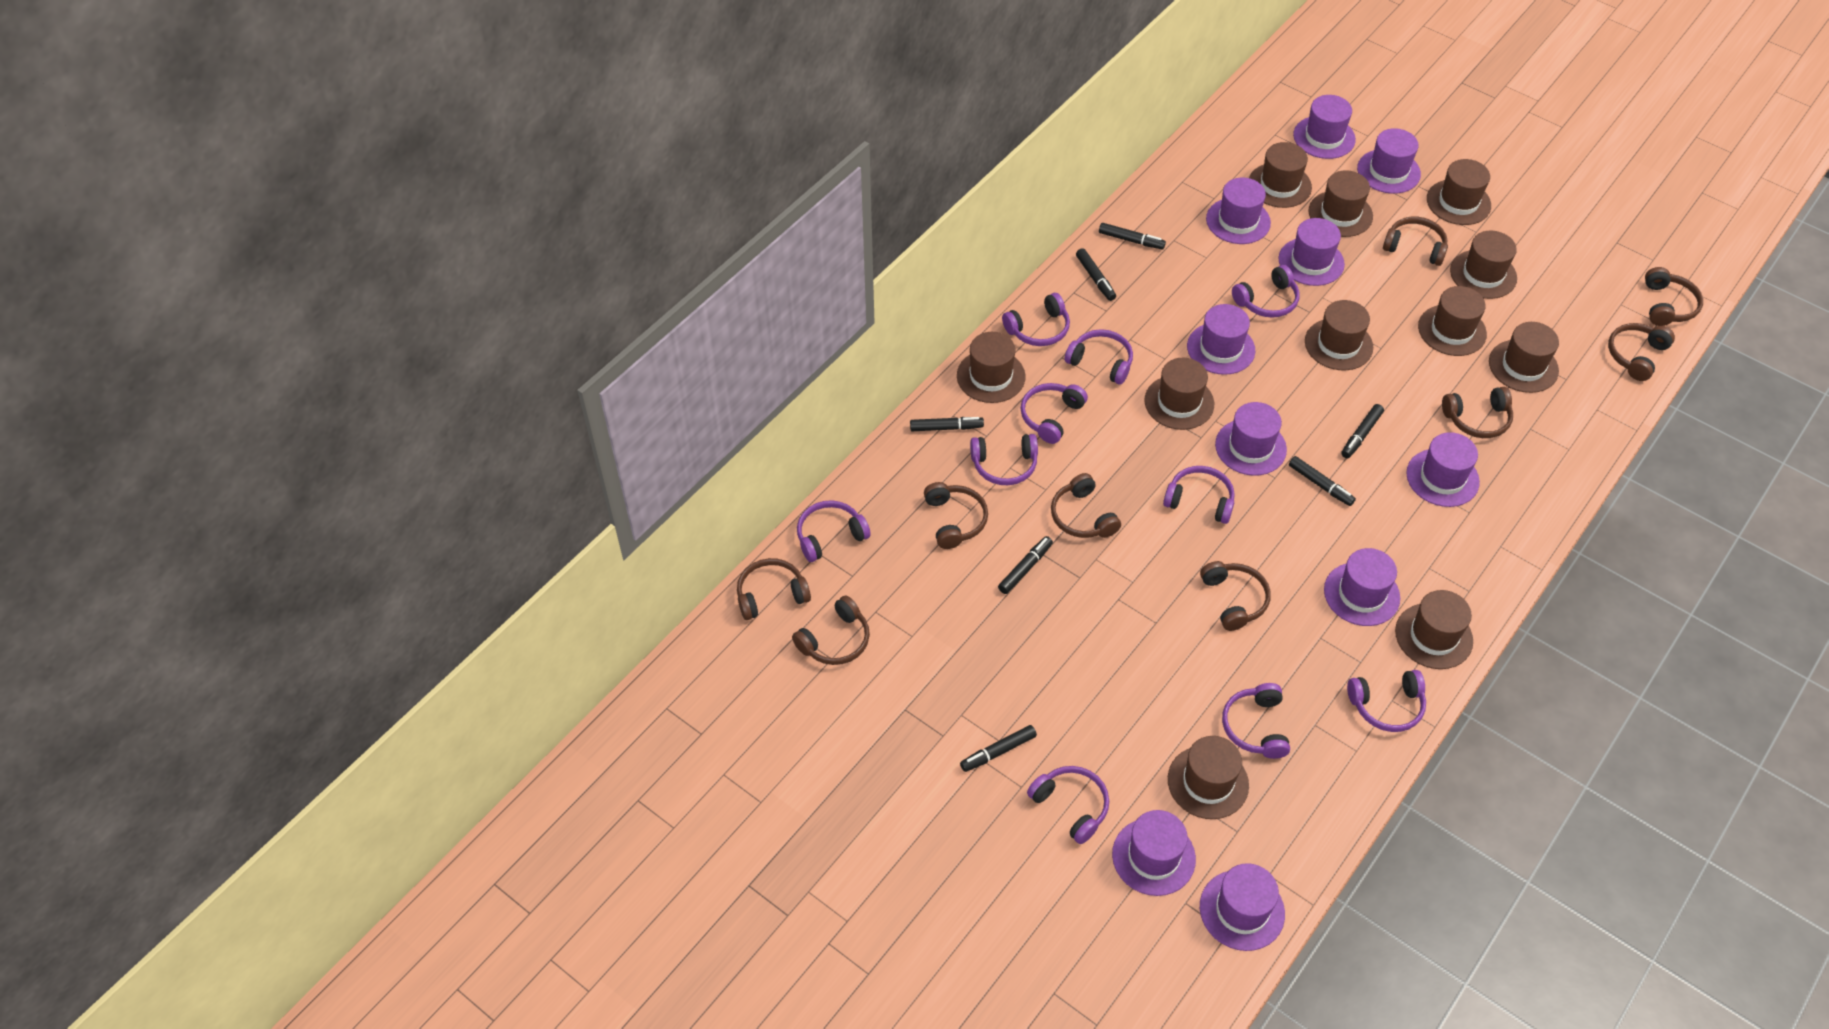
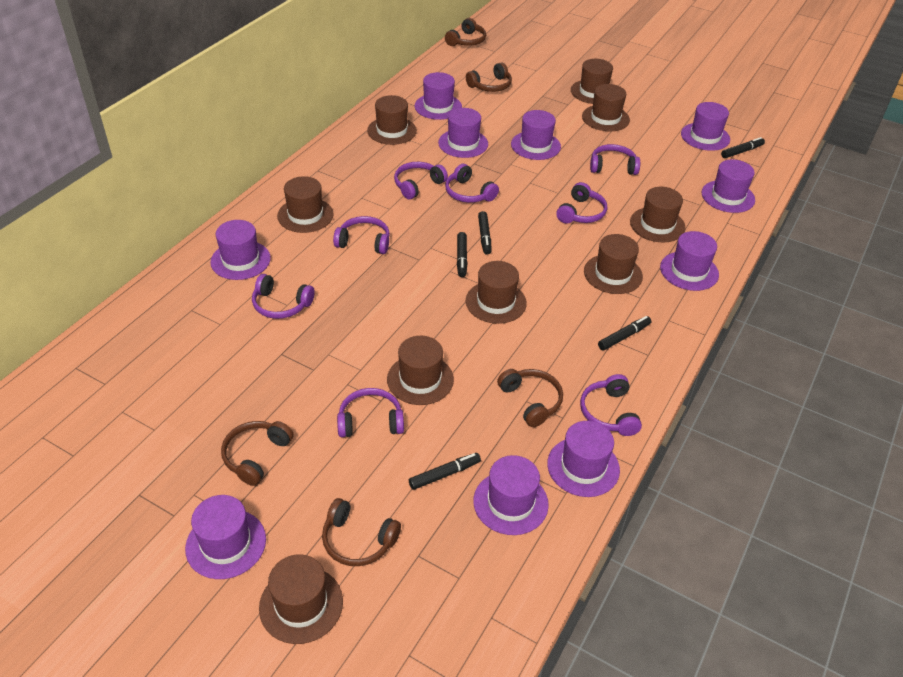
black marker: 7 -> 5
brown hat: 11 -> 9
brown headphones: 9 -> 5
purple headphones: 10 -> 8

